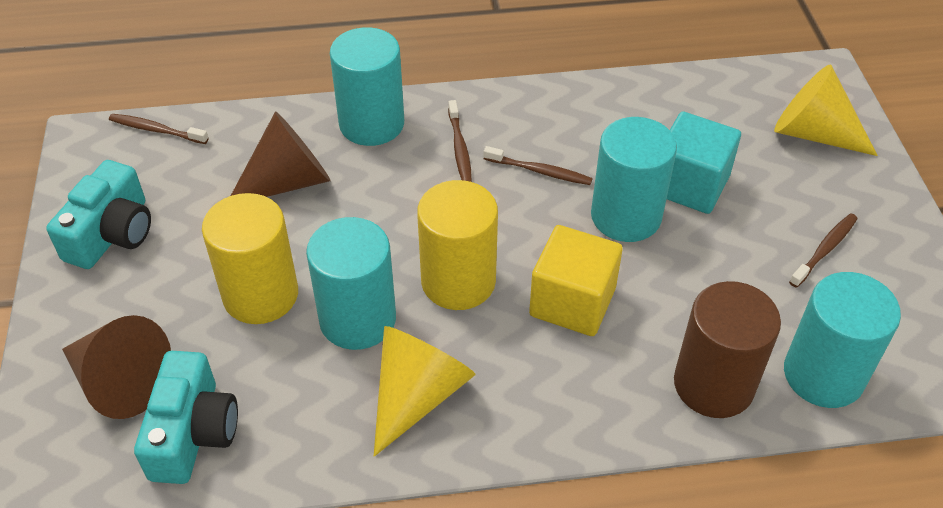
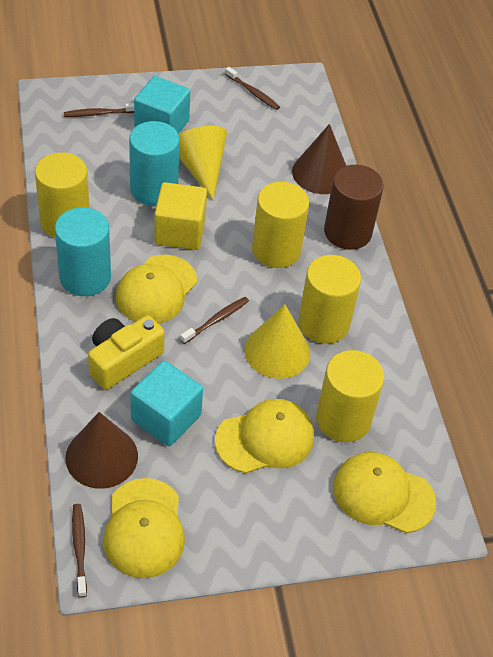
turquoise camera: 2 -> 0
turquoise cube: 1 -> 2
turquoise cylinder: 4 -> 2
yellow camera: 0 -> 1
yellow cap: 0 -> 4
yellow cylinder: 2 -> 4

